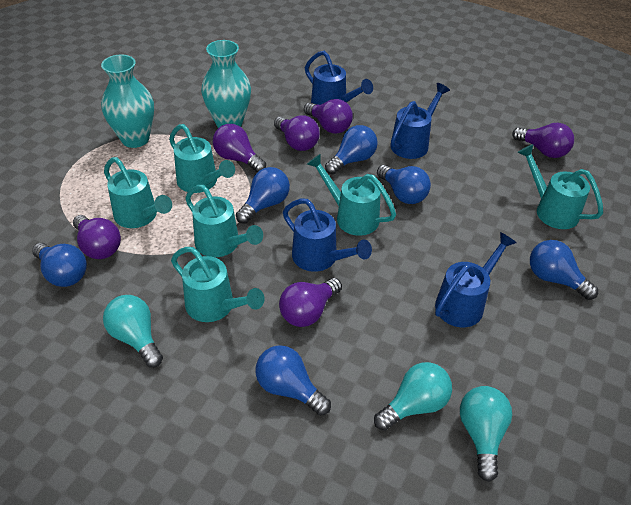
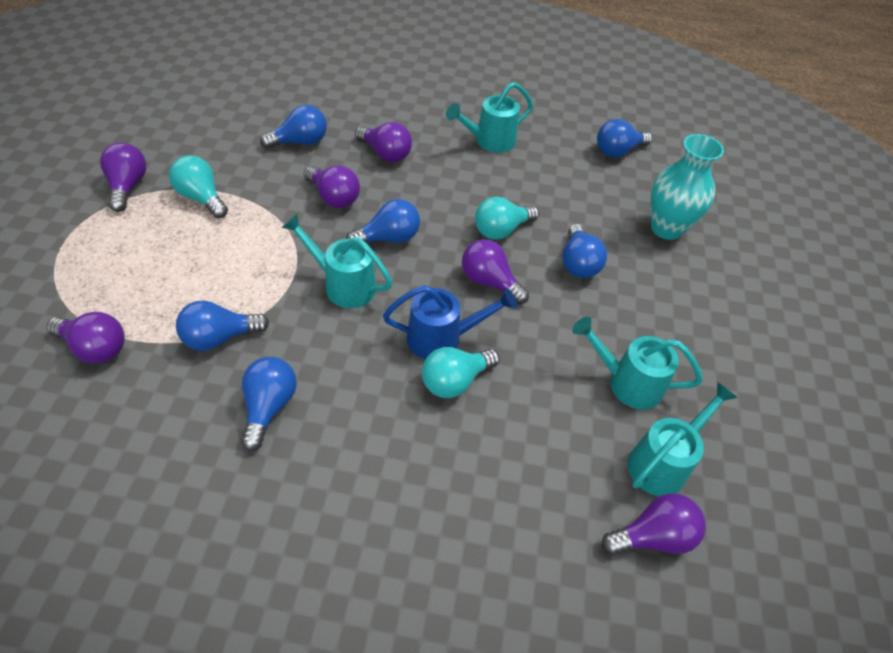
blue watering can: 4 -> 1
turquoise vase: 2 -> 1
turquoise watering can: 6 -> 4

